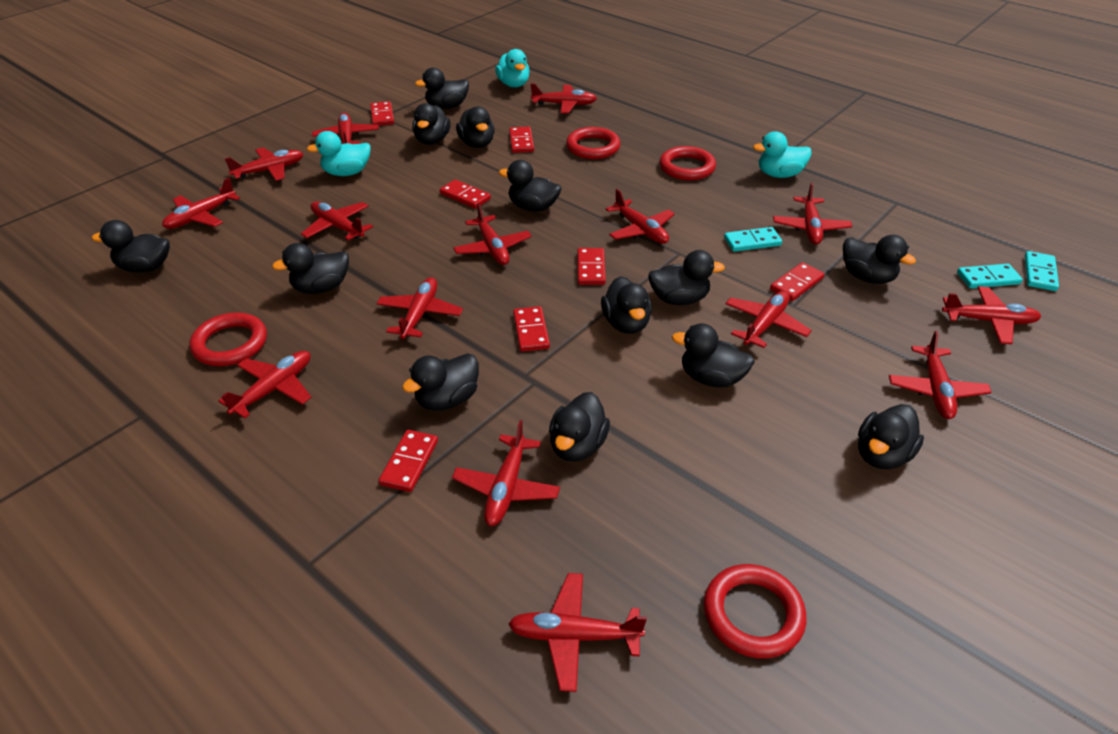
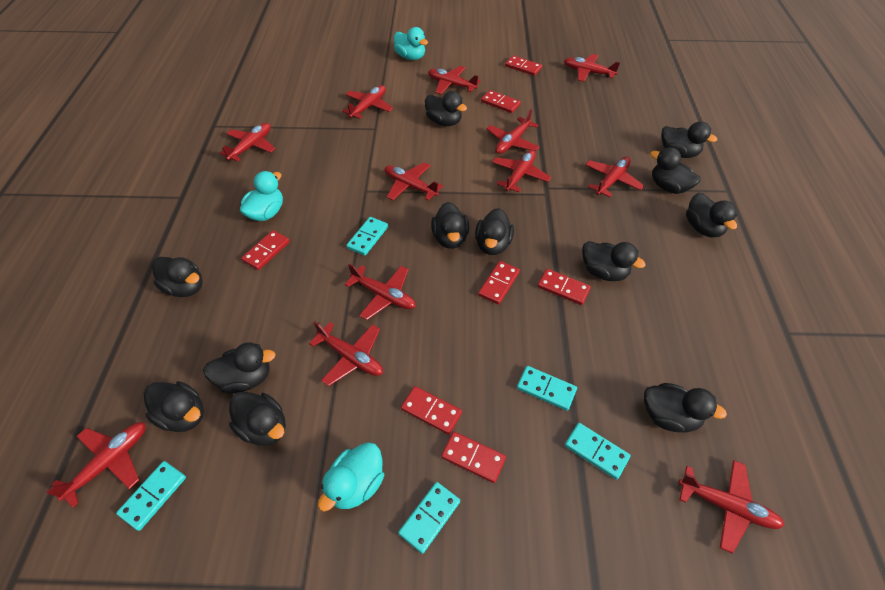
black duck: 13 -> 12
red plane: 15 -> 12
red ring: 4 -> 0
turquoise domino: 3 -> 5

